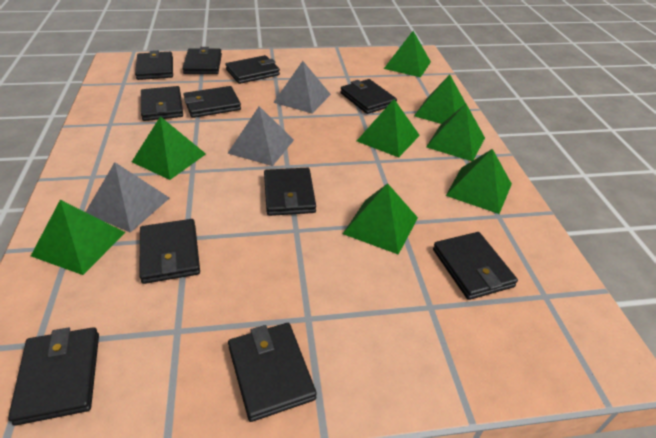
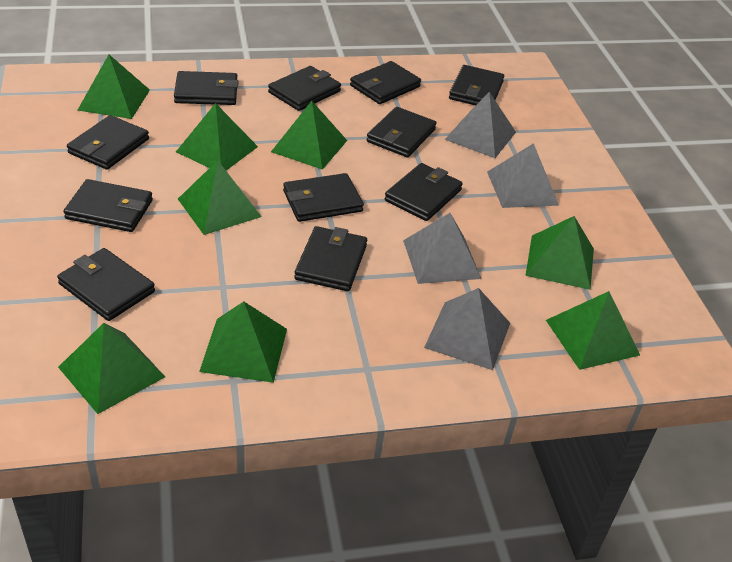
grey pyramid: 3 -> 4

